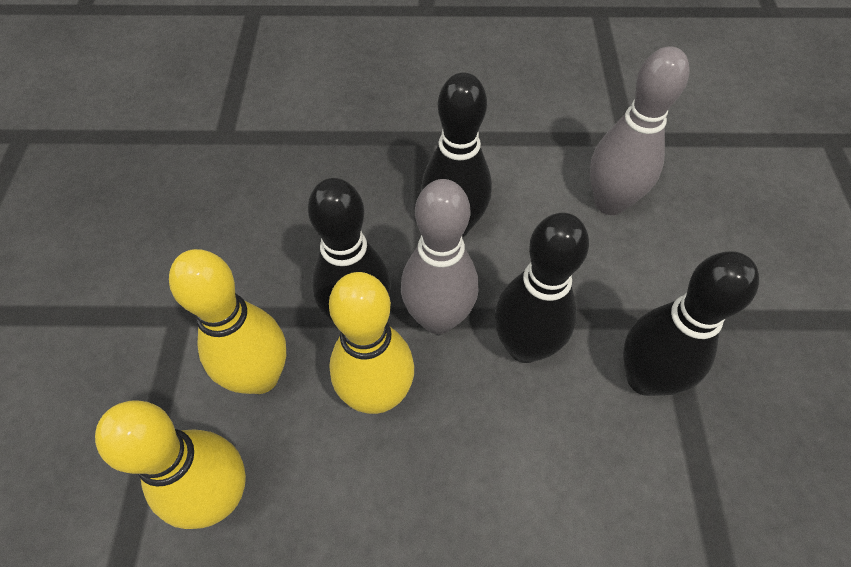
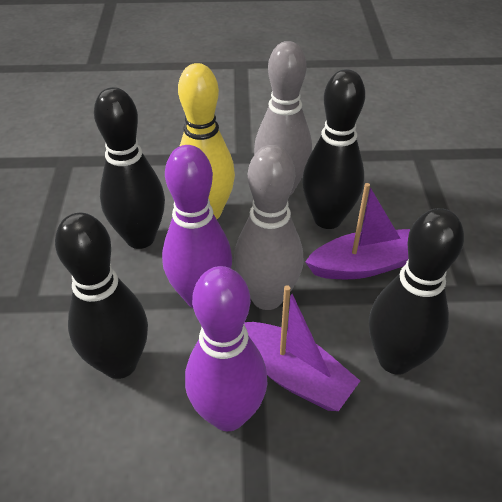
purple boat: 0 -> 2
purple bowling pin: 0 -> 2
yellow bowling pin: 3 -> 1

